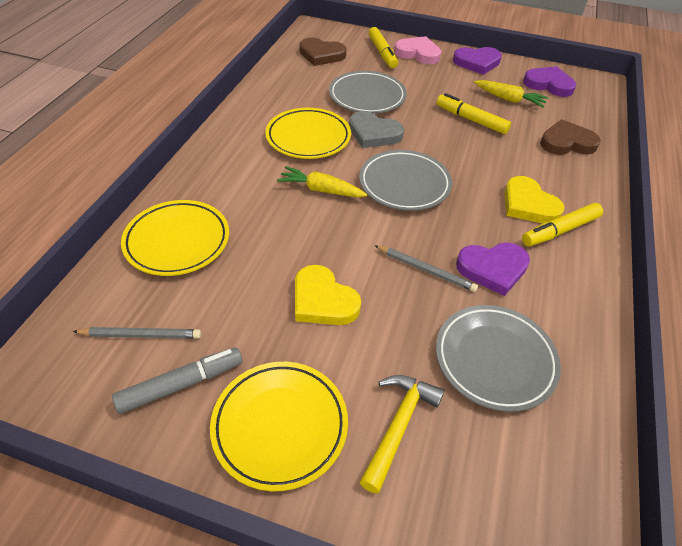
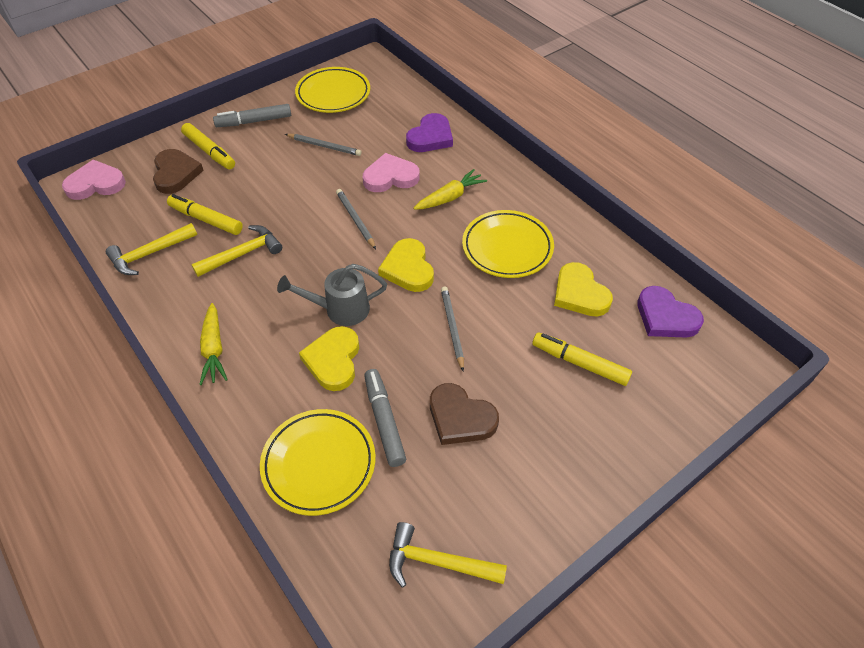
grey heart: 1 -> 0
grey marker: 1 -> 2
grey pencil: 2 -> 3
grey plate: 3 -> 0
grey watering can: 0 -> 1
pink heart: 1 -> 2
purple heart: 3 -> 2
yellow hammer: 1 -> 3
yellow heart: 2 -> 3

